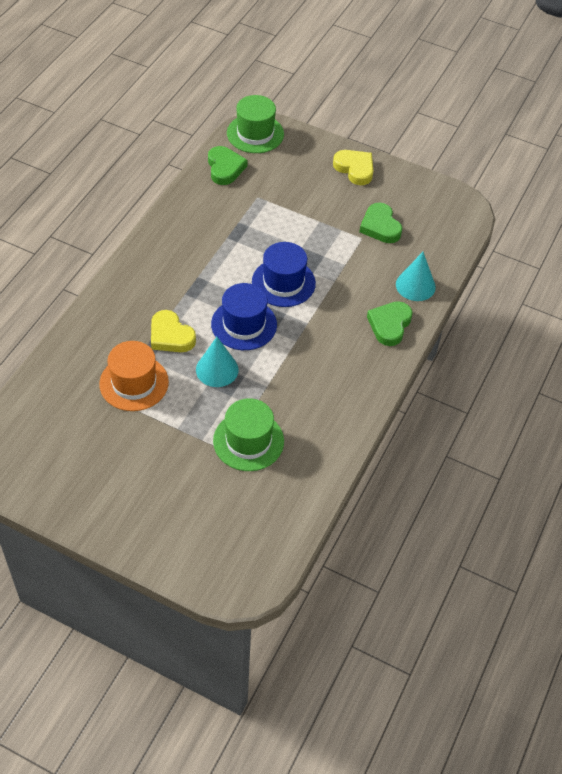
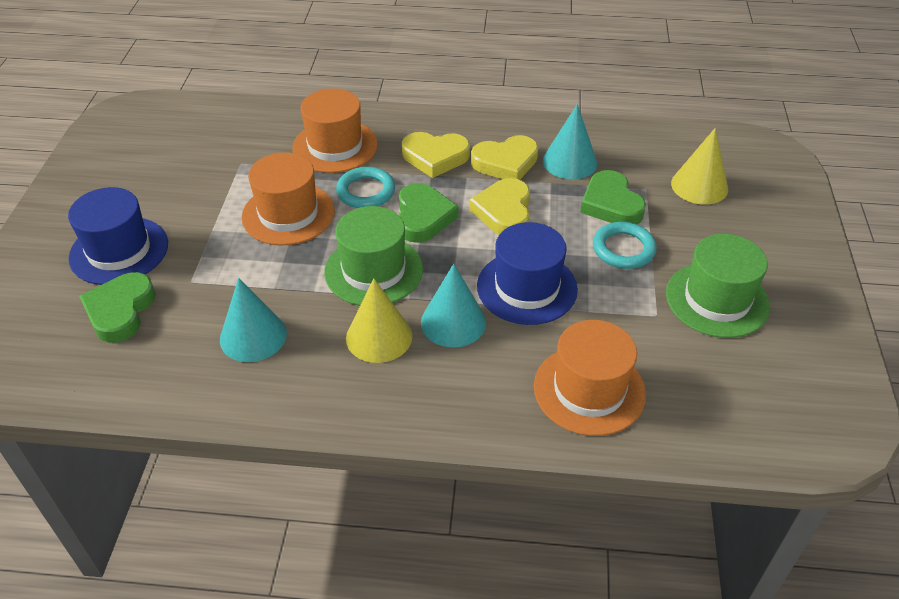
orange hat: 1 -> 3
turquoise cone: 2 -> 3
turquoise ring: 0 -> 2
yellow cone: 0 -> 2
yellow heart: 2 -> 3

